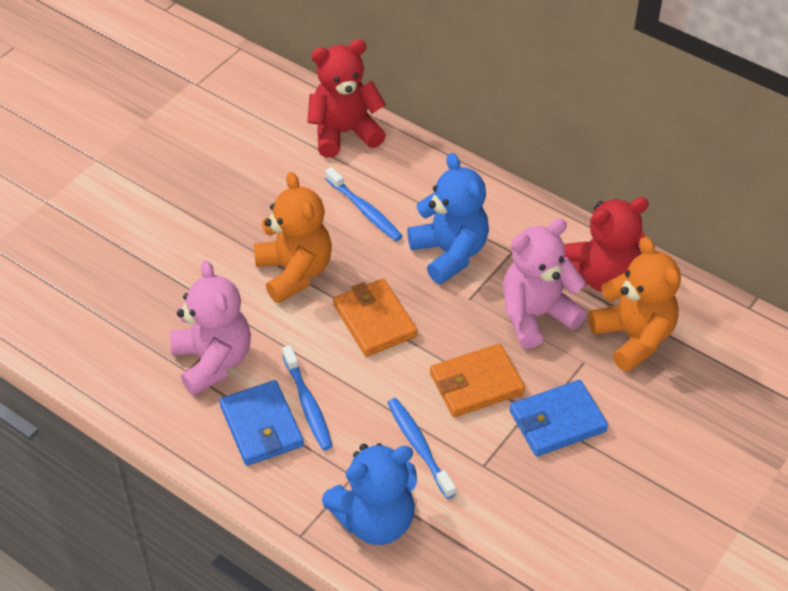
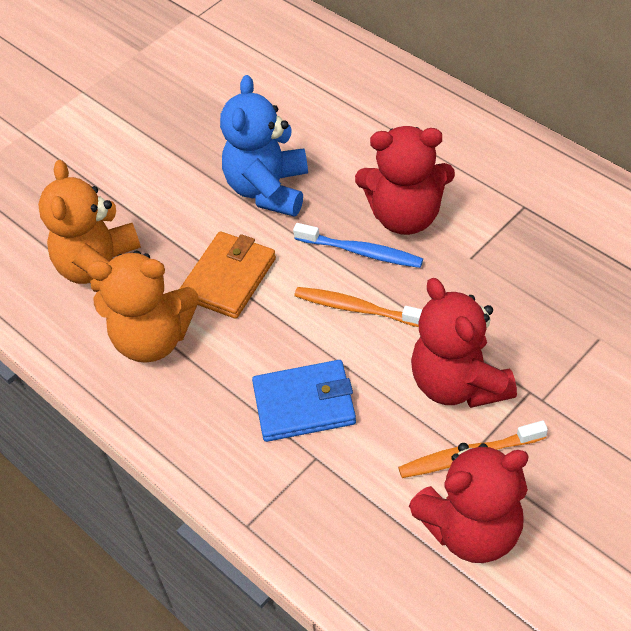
blue teddy bear: 2 -> 1
blue toothbrush: 3 -> 1
blue wallet: 2 -> 1
orange toothbrush: 0 -> 2
orange wallet: 2 -> 1
pink teddy bear: 2 -> 0
red teddy bear: 2 -> 3

